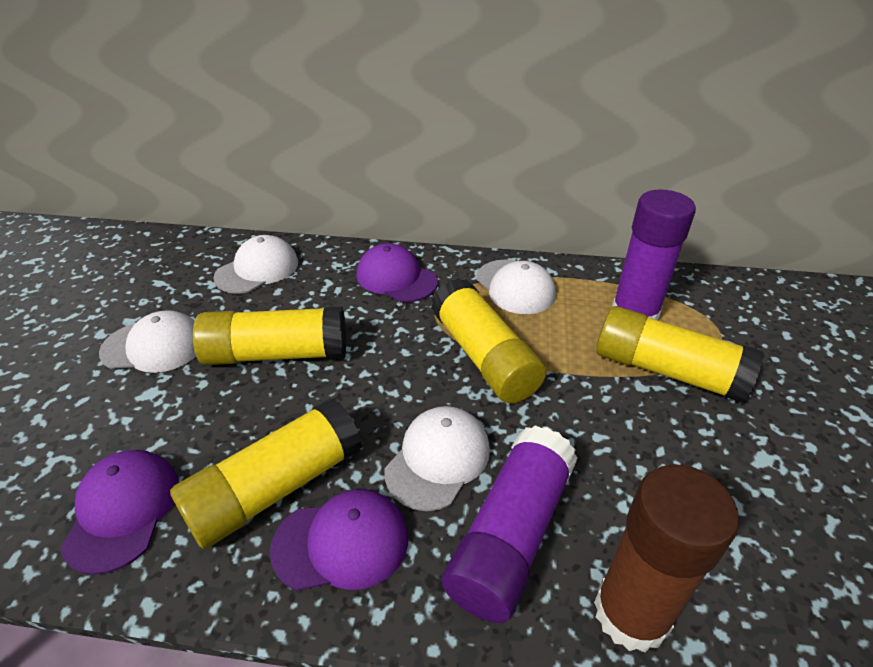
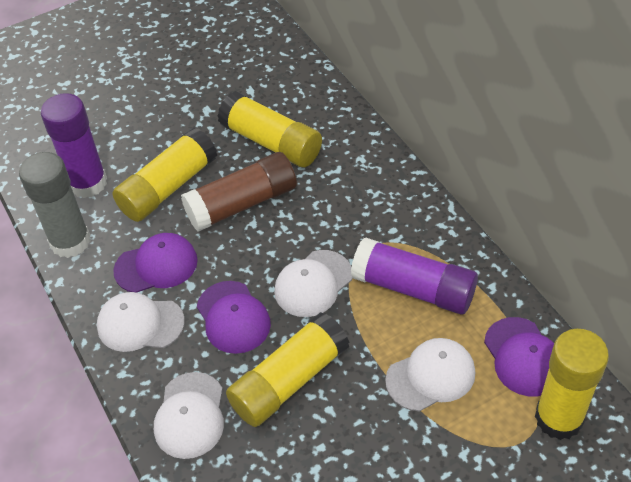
grey glue stick: 0 -> 1

